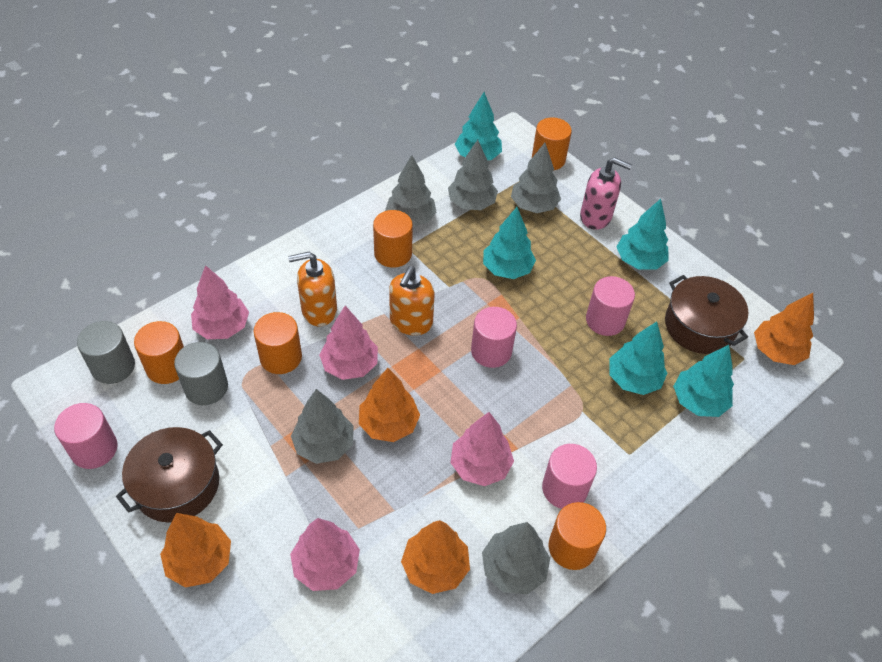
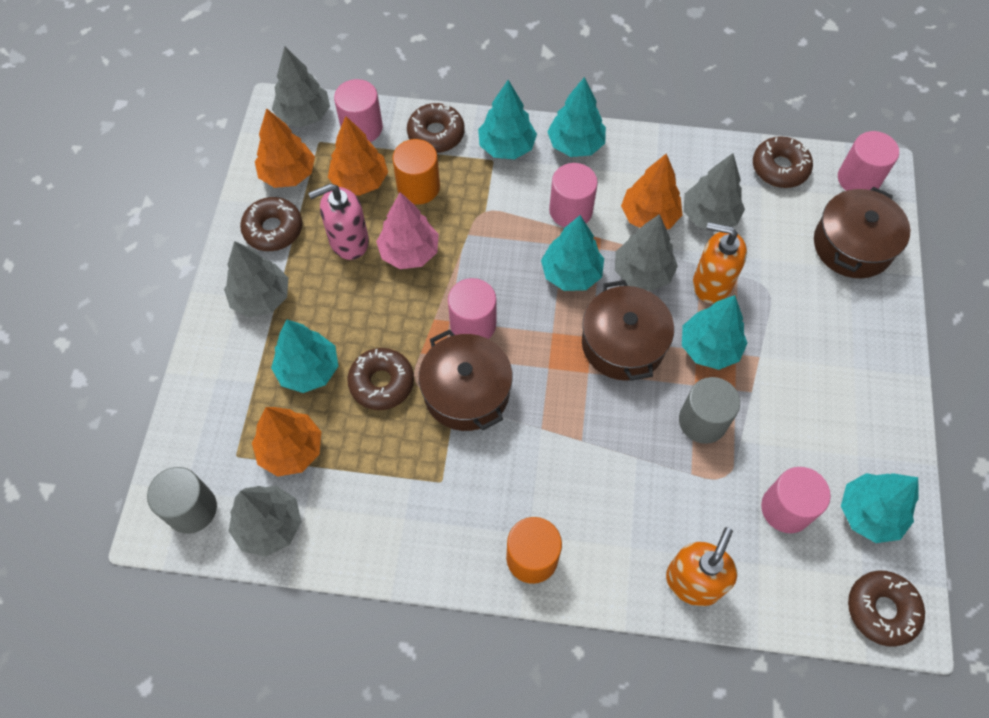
brown donut: 0 -> 5
brown pot: 2 -> 3
orange cylinder: 5 -> 2
pink cylinder: 4 -> 5
pink tree: 4 -> 1
turquoise tree: 5 -> 6

